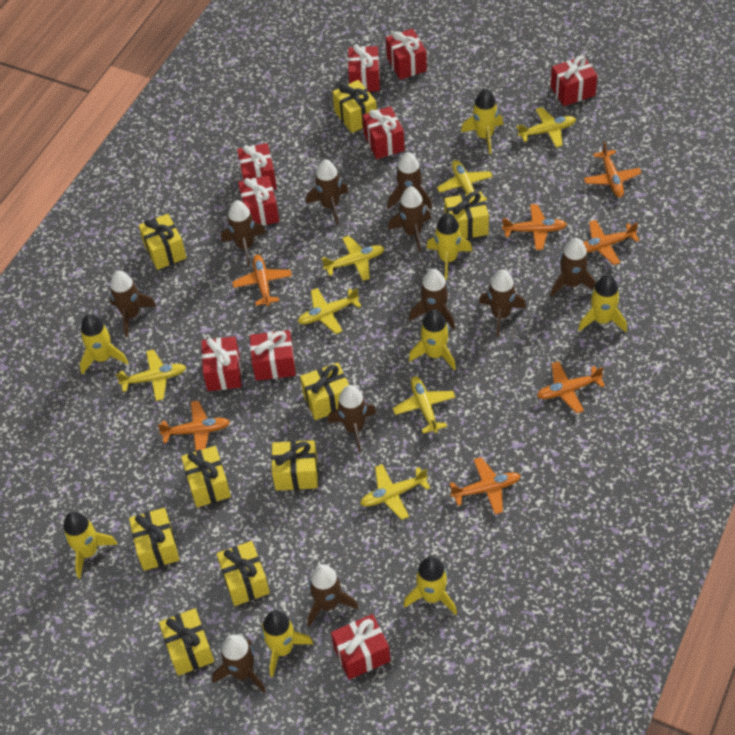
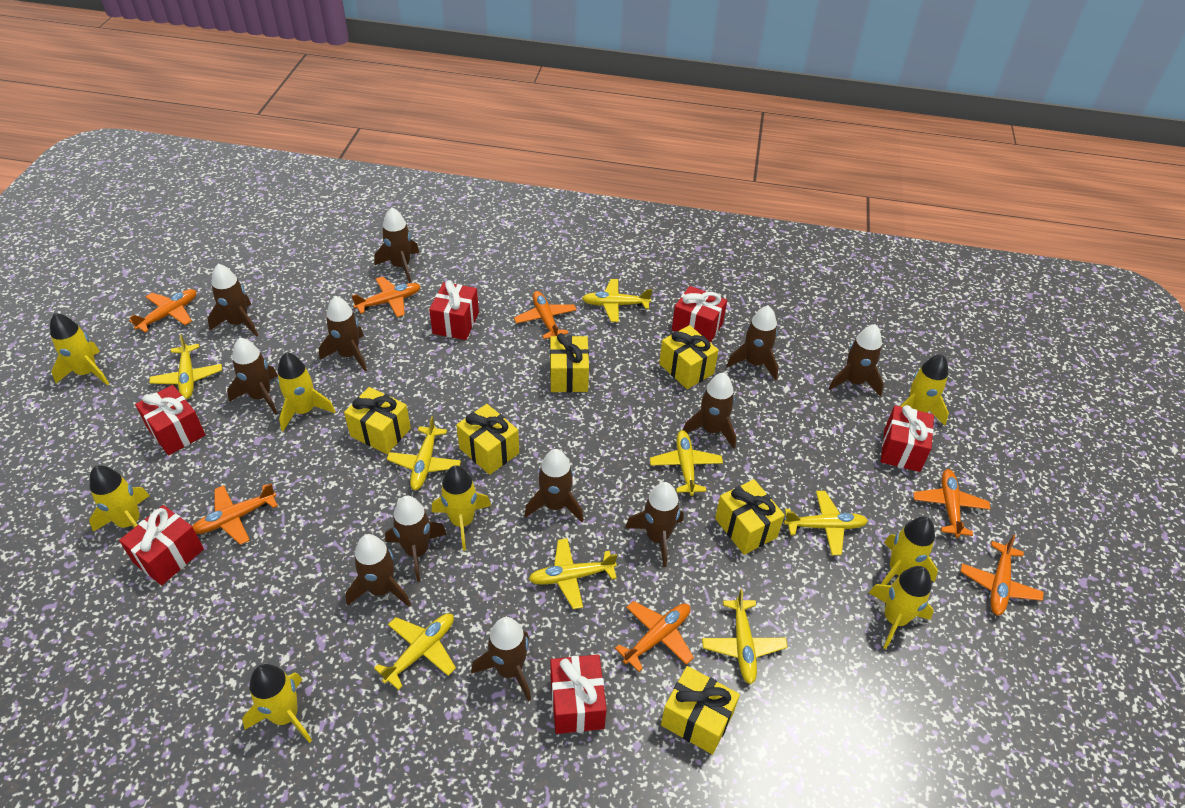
brown rocket: 11 -> 12
red gift: 9 -> 6
yellow gift: 9 -> 6
yellow plane: 7 -> 8

